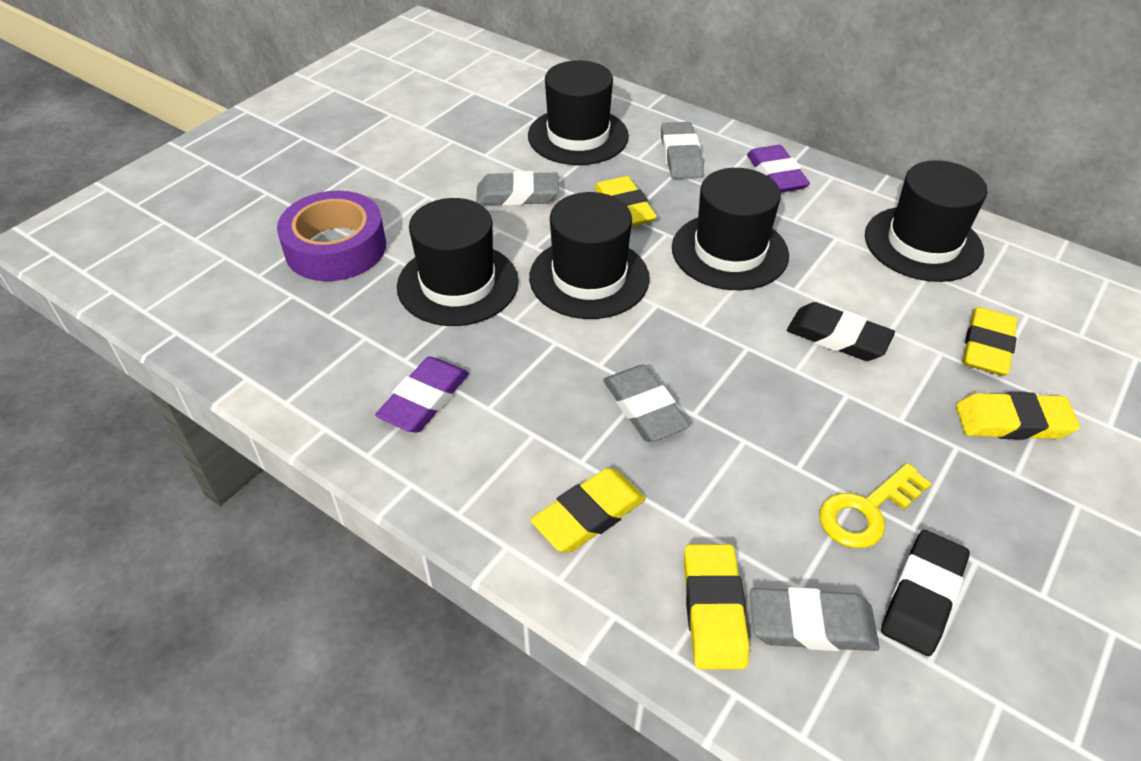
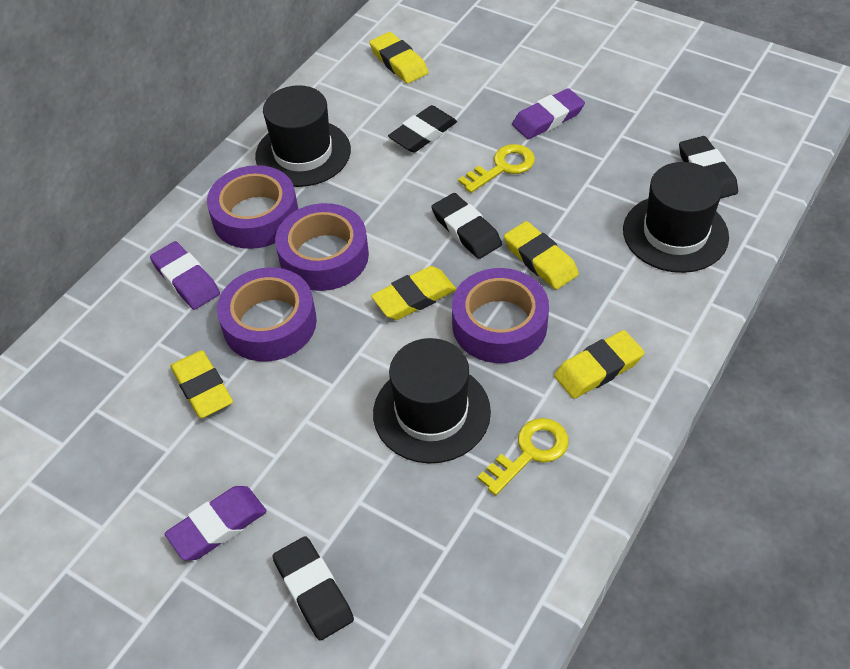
black eraser: 2 -> 4
black hat: 5 -> 3
grey eraser: 4 -> 0
purple eraser: 2 -> 3
purple tape: 1 -> 4
yellow key: 1 -> 2

